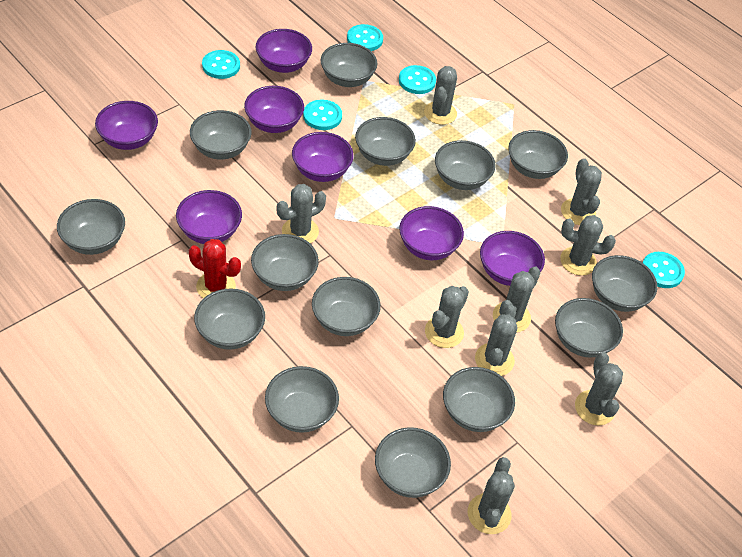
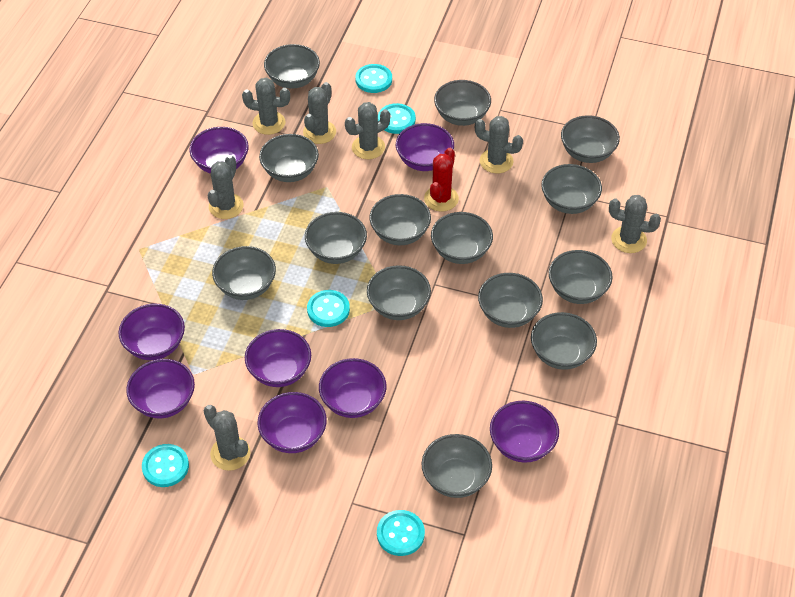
grey cactus: 9 -> 7
purple bowl: 7 -> 8

